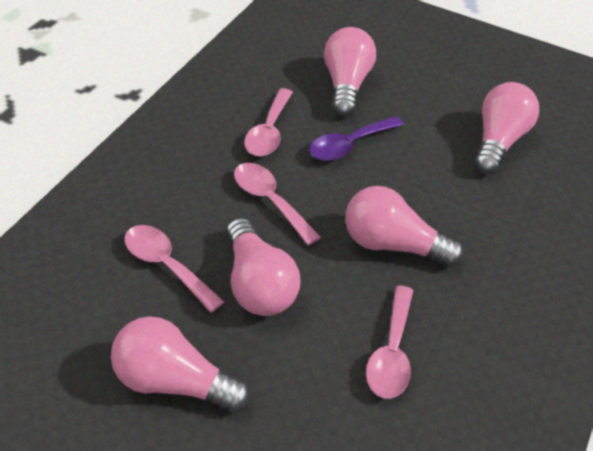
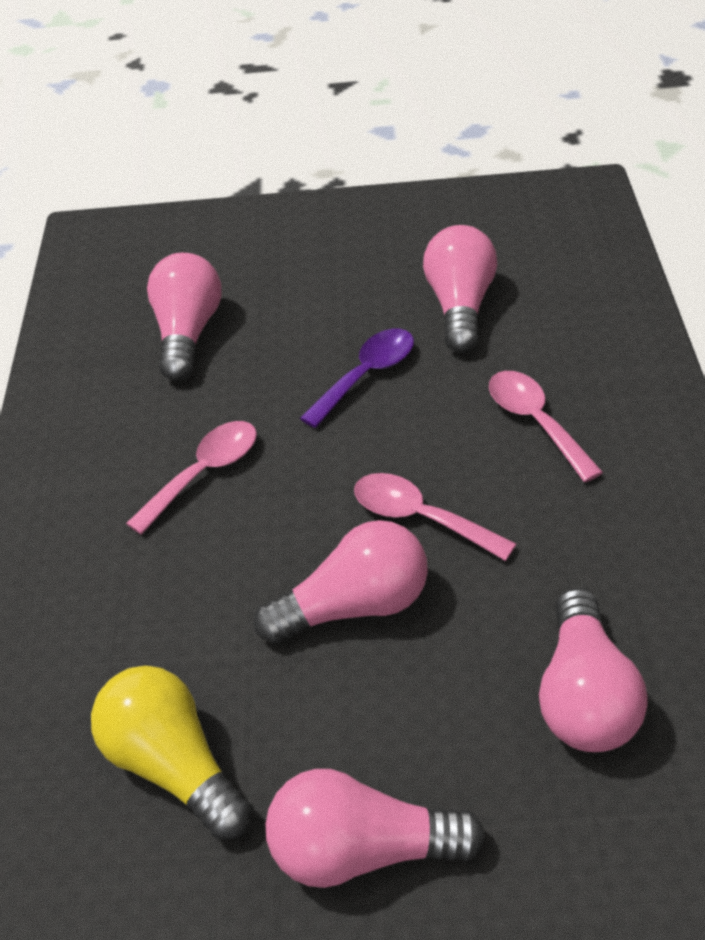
pink spoon: 4 -> 3
yellow light bulb: 0 -> 1

